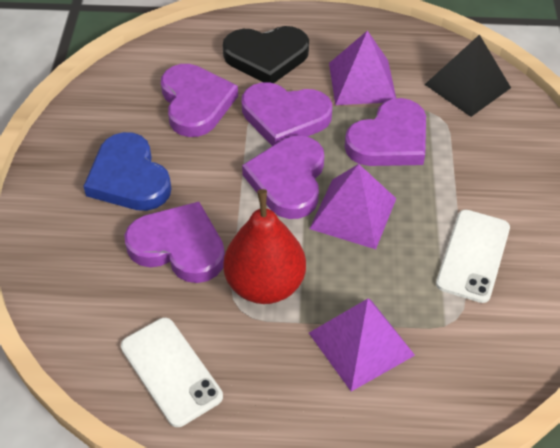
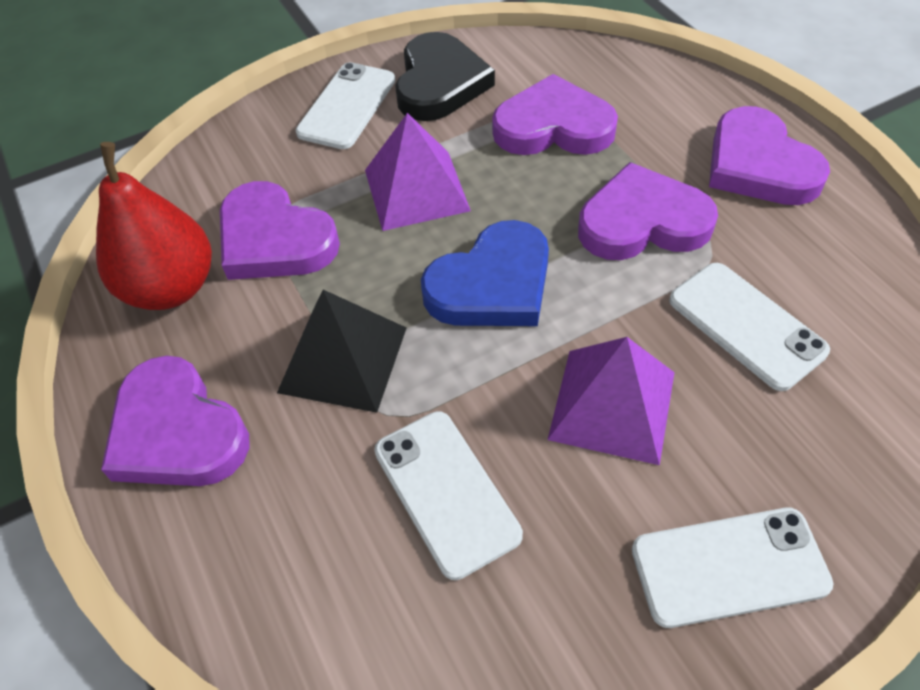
purple pyramid: 3 -> 2
white phone: 2 -> 4

